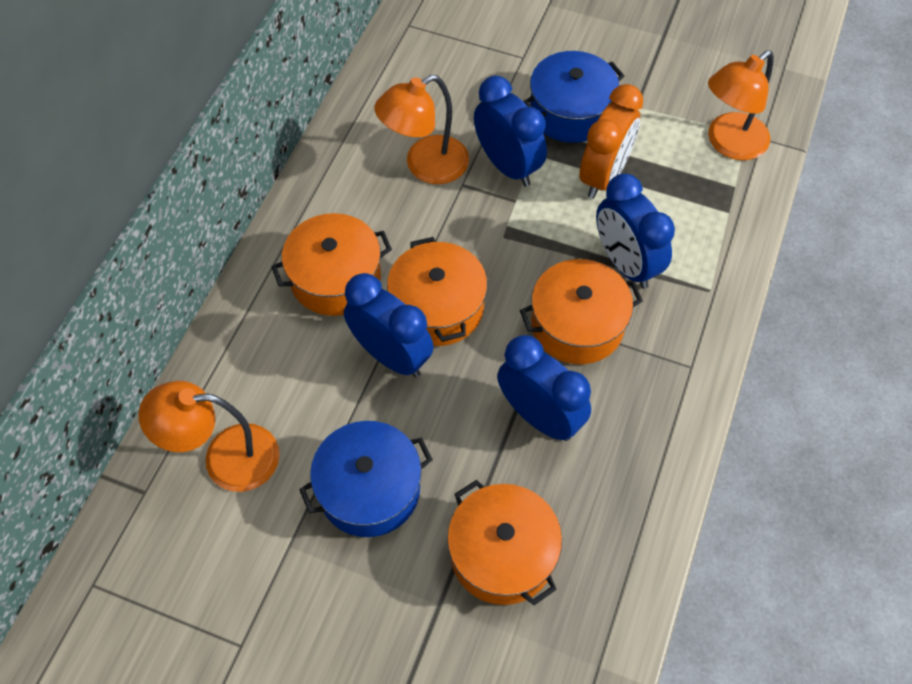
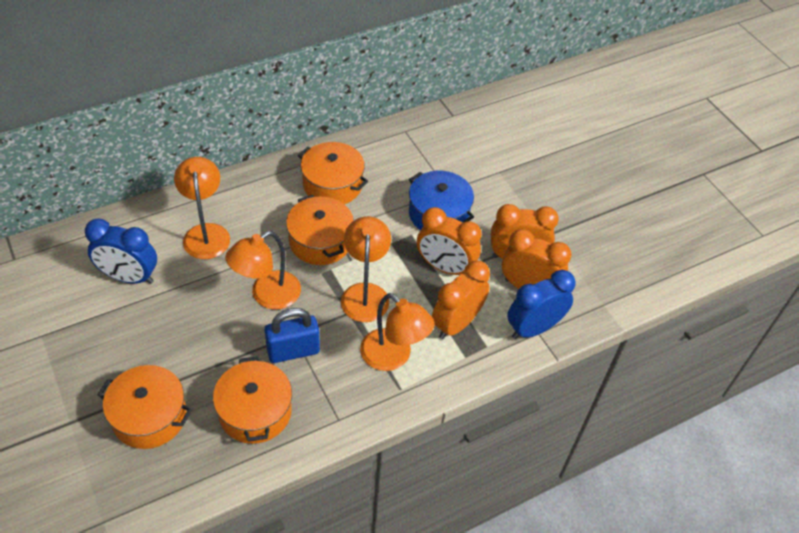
blue clock: 4 -> 2
blue padlock: 0 -> 1
blue pot: 2 -> 1
orange clock: 1 -> 4
orange lamp: 3 -> 4

